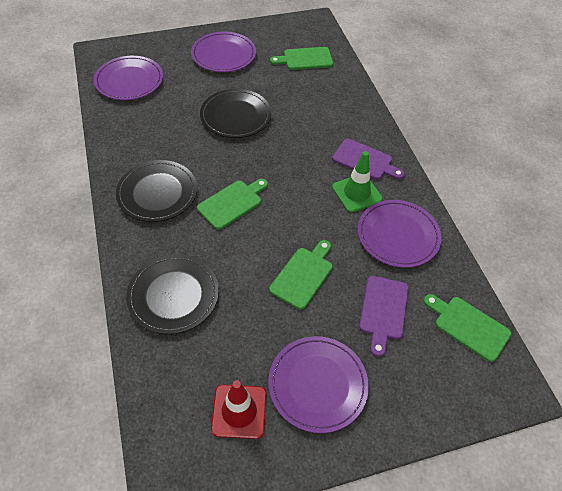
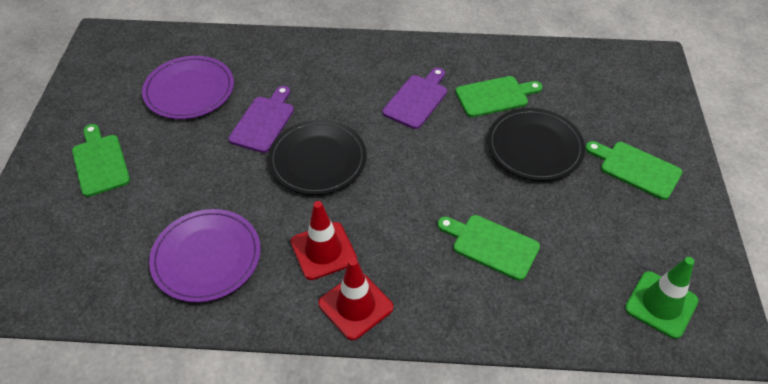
black plate: 3 -> 2
purple plate: 4 -> 2
red traffic cone: 1 -> 2

